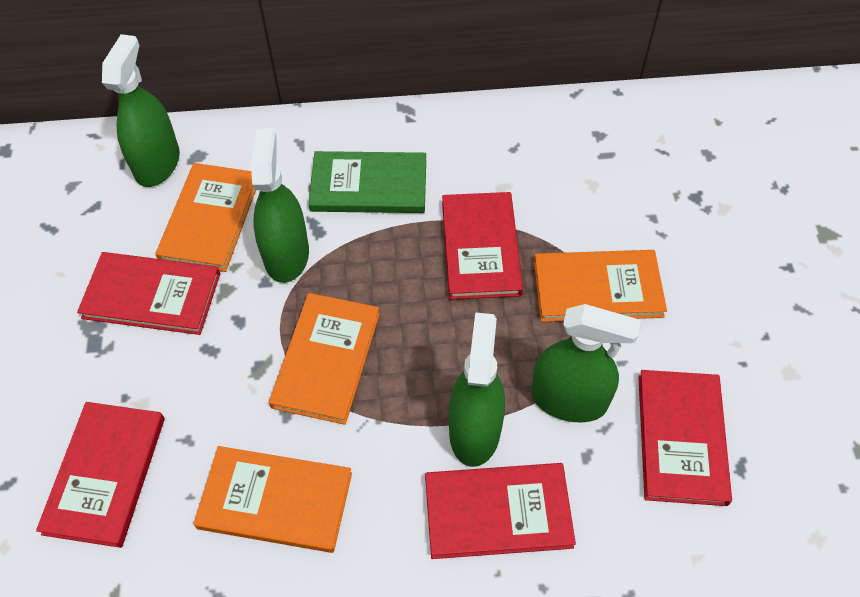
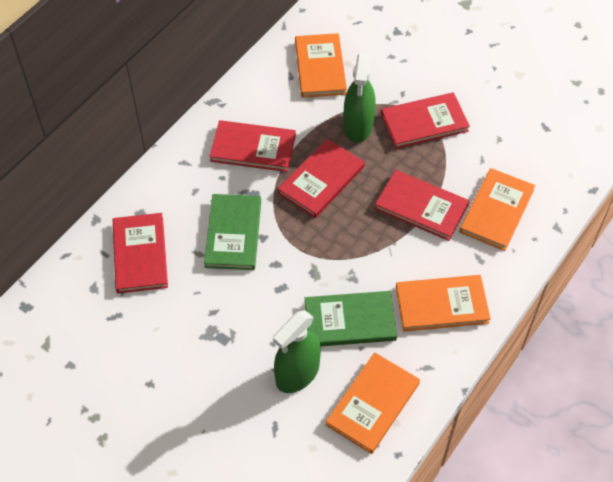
green book: 1 -> 2
green spray bottle: 4 -> 2

